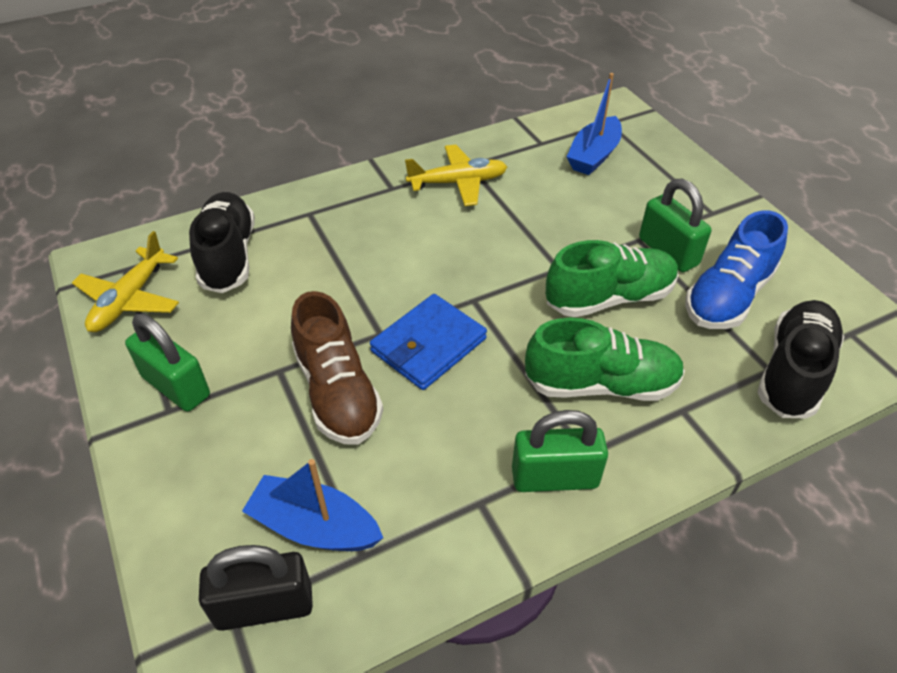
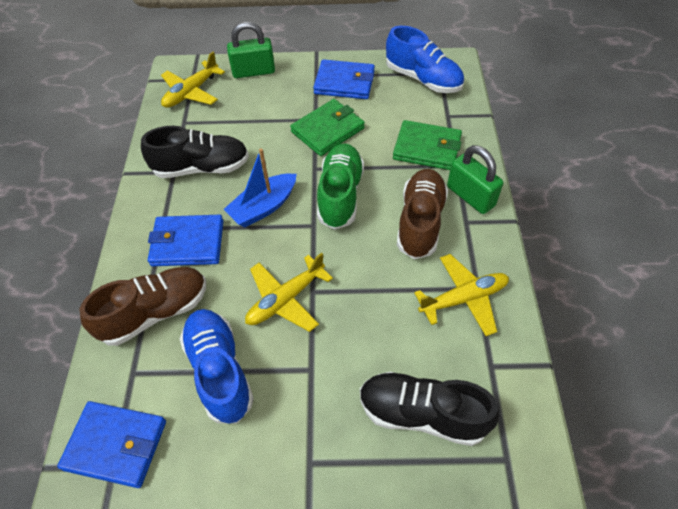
black padlock: 1 -> 0
blue boat: 2 -> 1
blue shoe: 1 -> 2
blue wallet: 1 -> 3
brown shoe: 1 -> 2
green padlock: 3 -> 2
green shoe: 2 -> 1
green wallet: 0 -> 2
yellow plane: 2 -> 3

